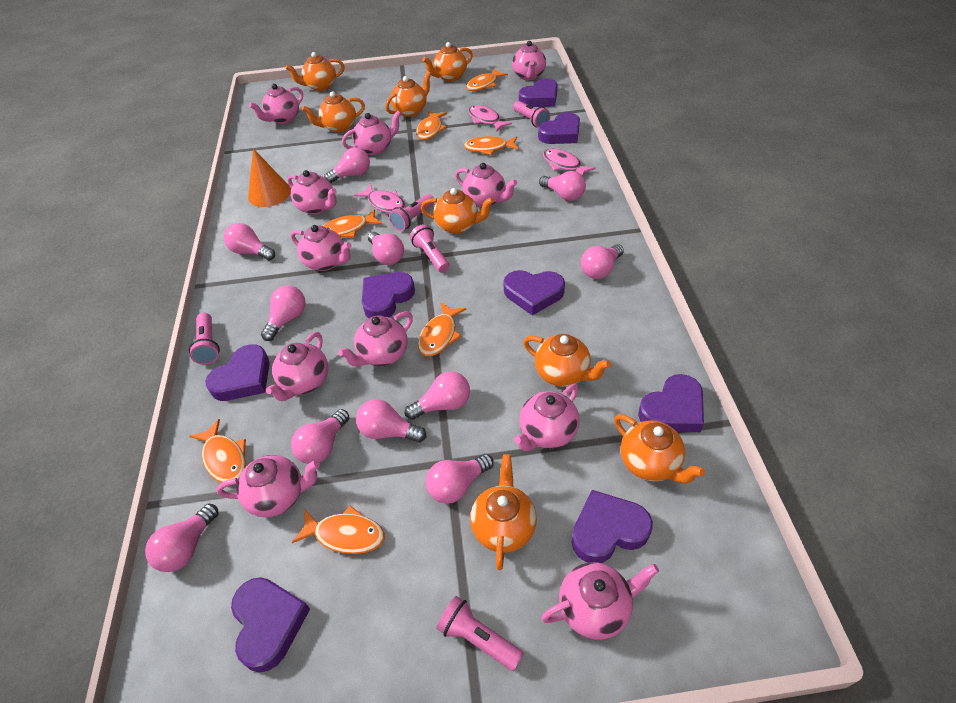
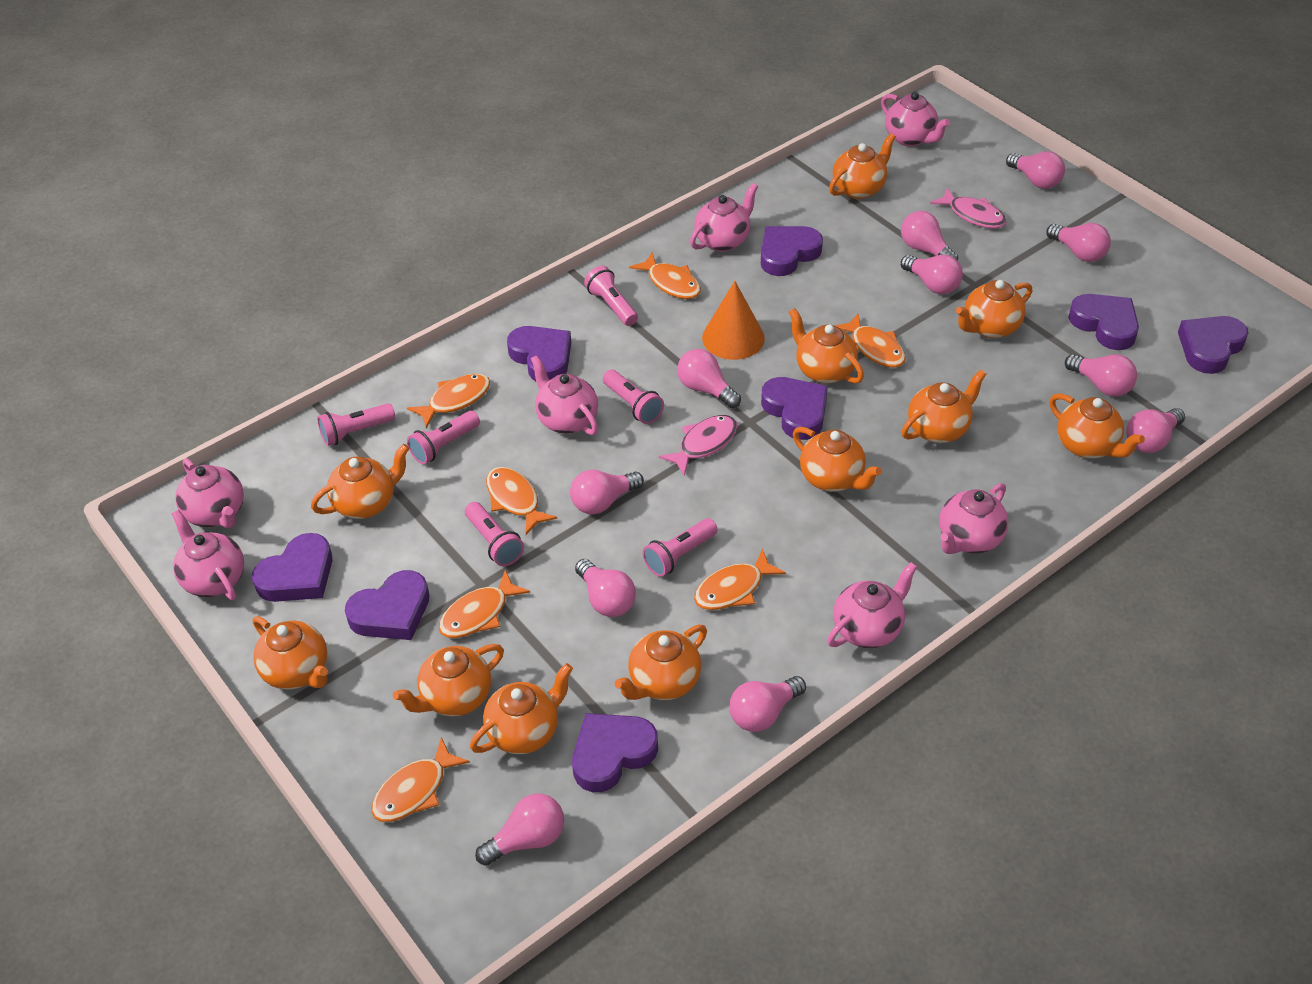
orange teapot: 8 -> 11
pink fish: 3 -> 2
pink flashlight: 5 -> 6
pink teapot: 11 -> 7

